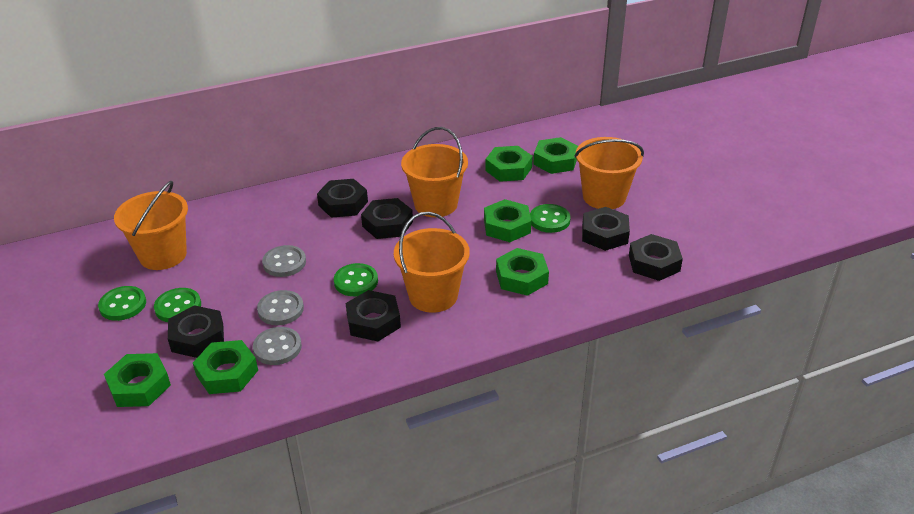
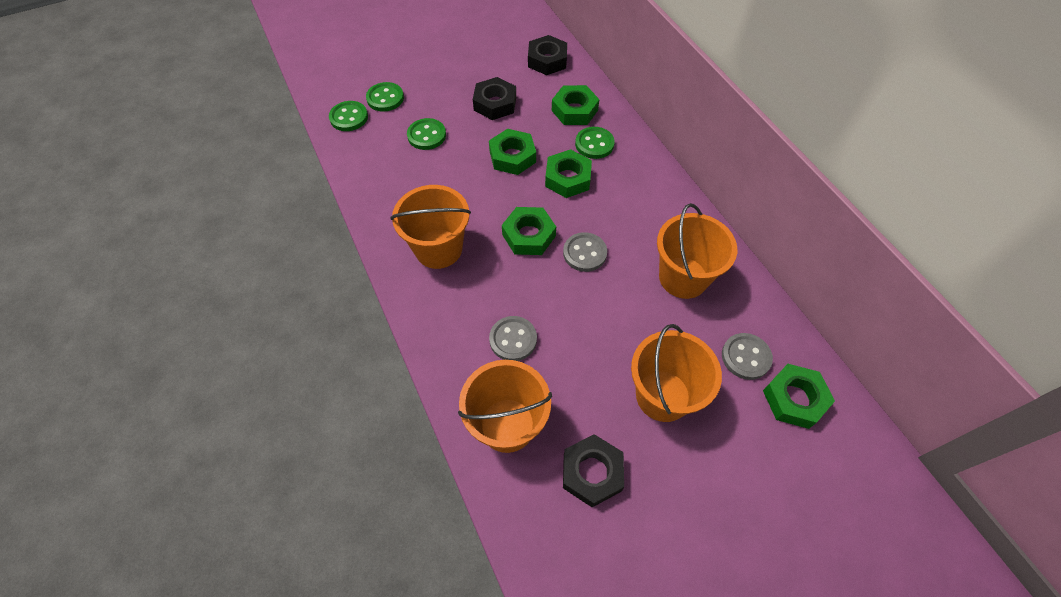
black nut: 6 -> 3
green nut: 6 -> 5

